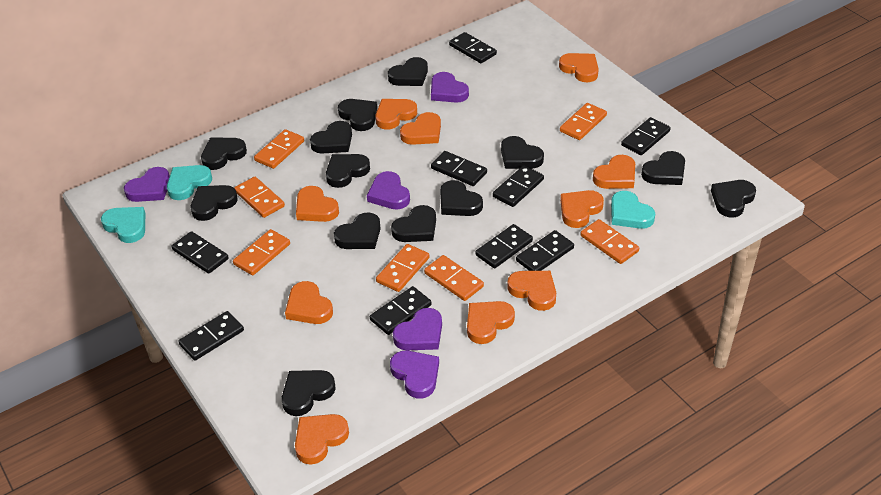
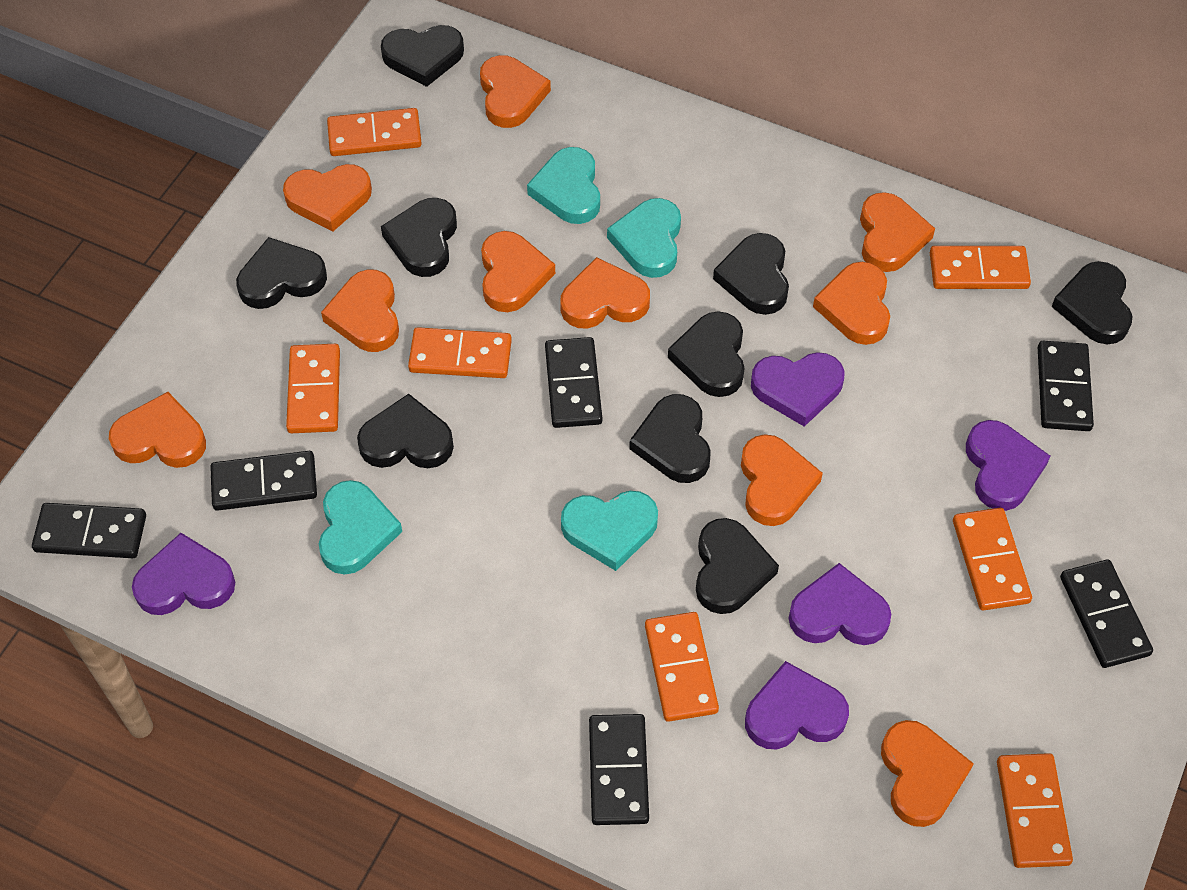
black domino: 9 -> 6
black heart: 13 -> 9
turquoise heart: 3 -> 4

